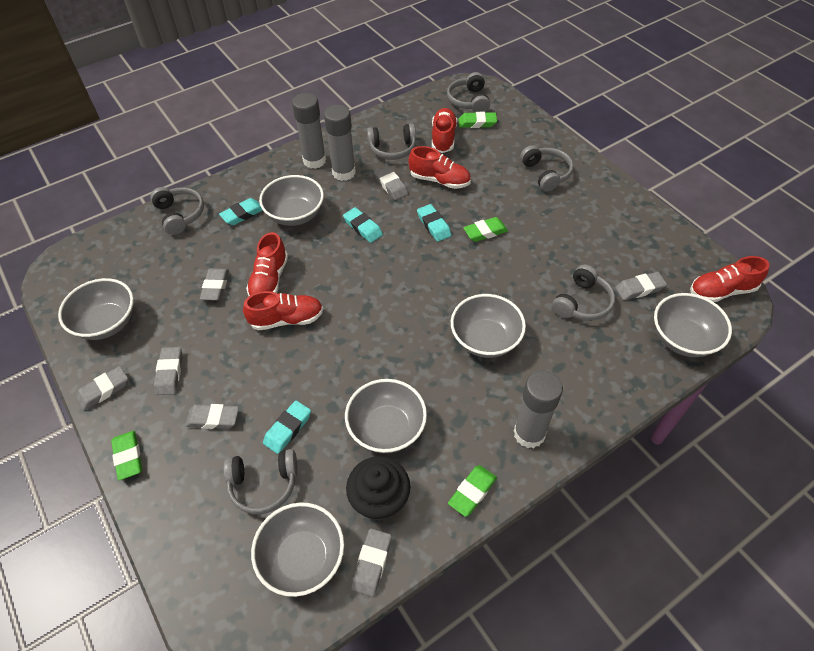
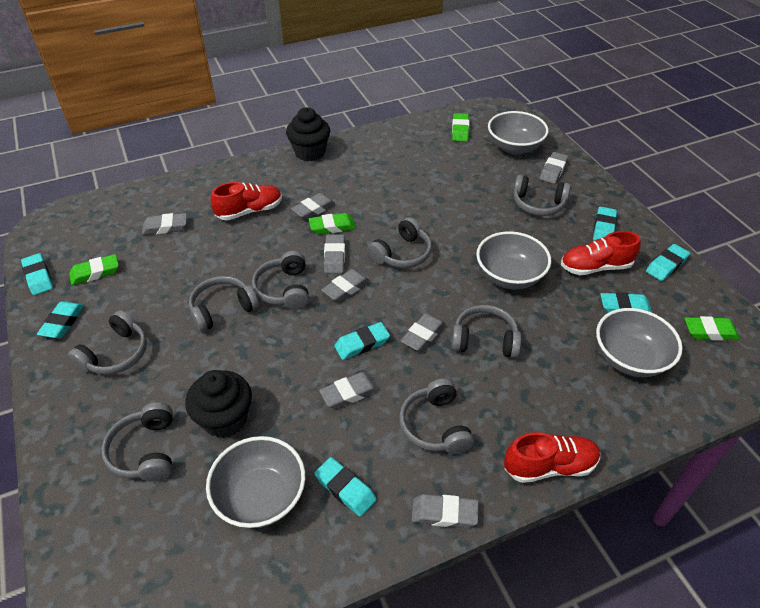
black cupcake: 1 -> 2
grey bowl: 6 -> 4
grey eraser: 7 -> 8
grey glue stick: 3 -> 0
grey headphones: 6 -> 8
red shoe: 5 -> 3
turquoise eraser: 4 -> 7

